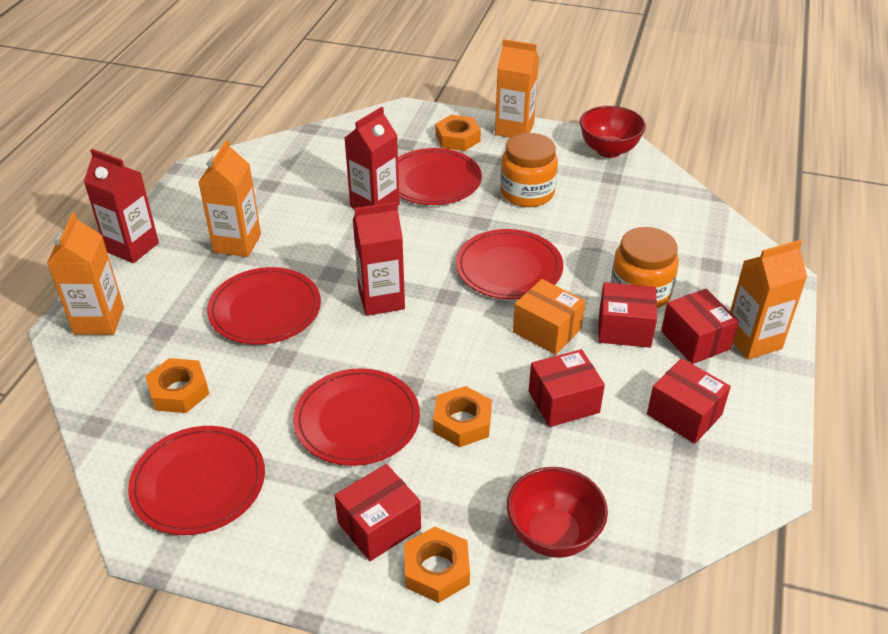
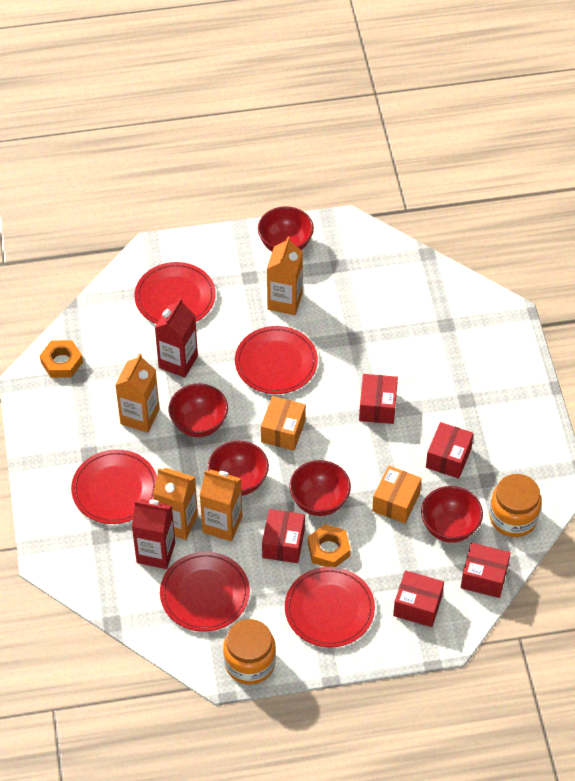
orange box: 1 -> 2
orange nut: 4 -> 2
red bowl: 2 -> 5
red carton: 3 -> 2

